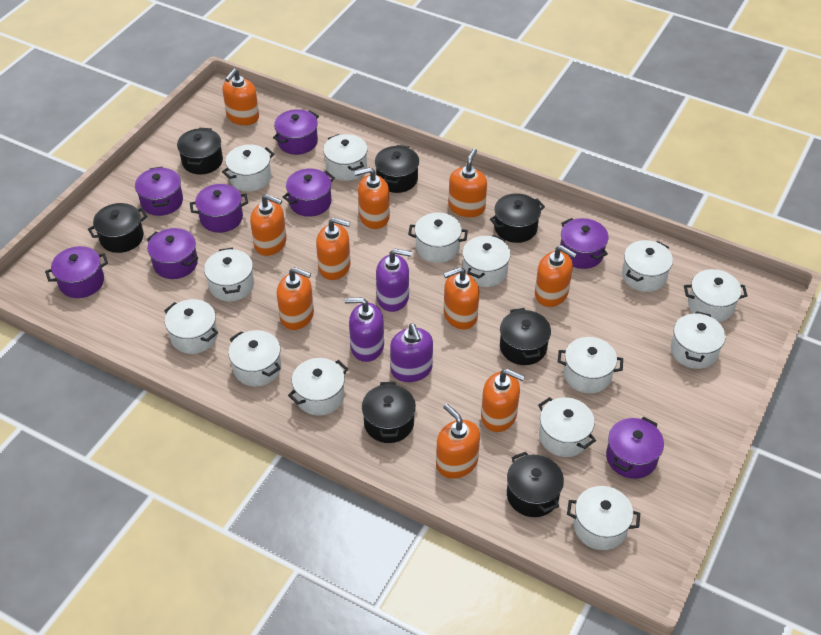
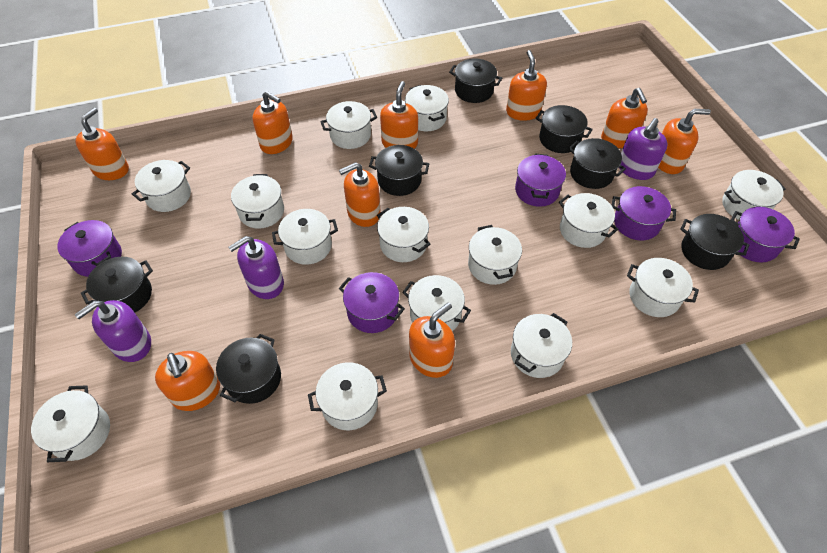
orange soap dispenser: 10 -> 9
purple pot: 8 -> 5

